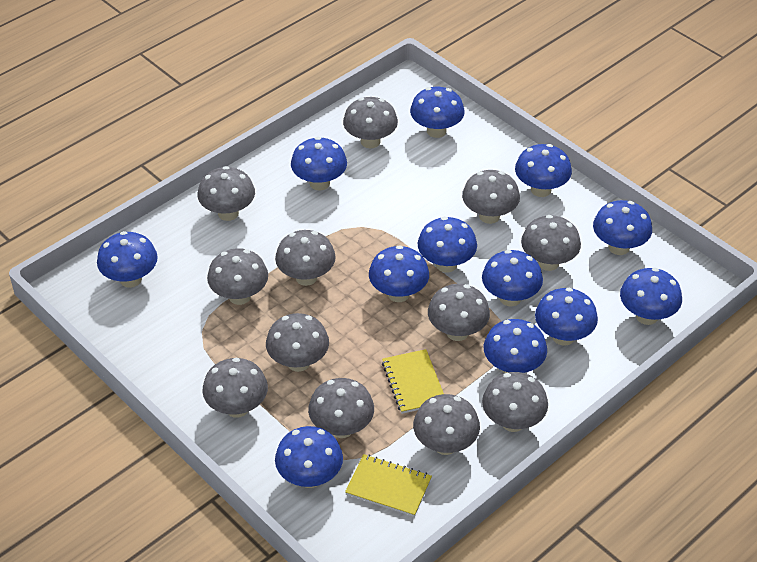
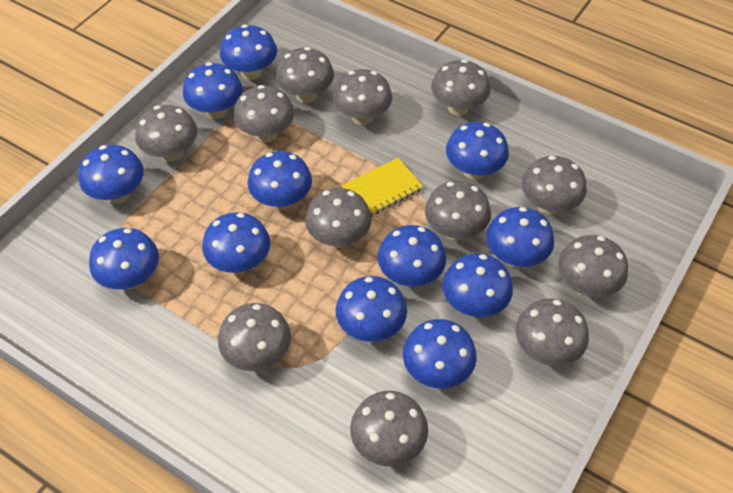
yellow notebook: 2 -> 1

